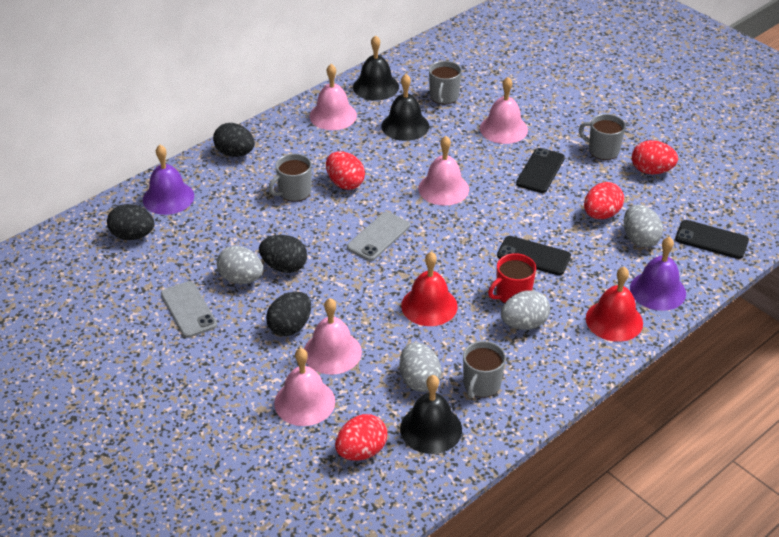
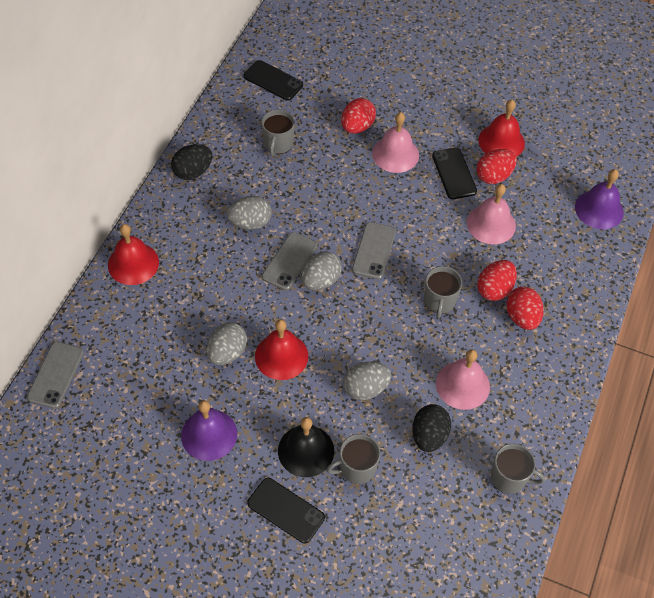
black bell: 3 -> 1
black egg: 4 -> 2
grey phone: 2 -> 3
pink bell: 5 -> 3
red bell: 2 -> 3
red mug: 1 -> 0

